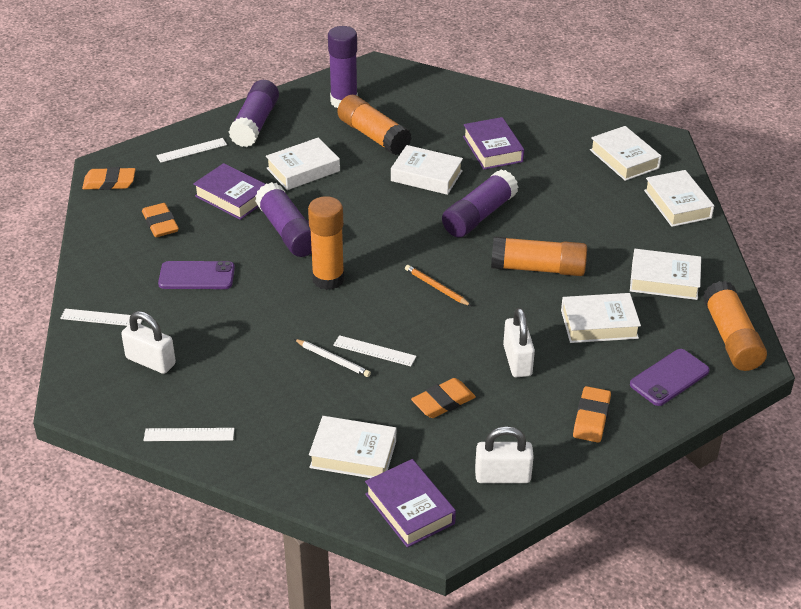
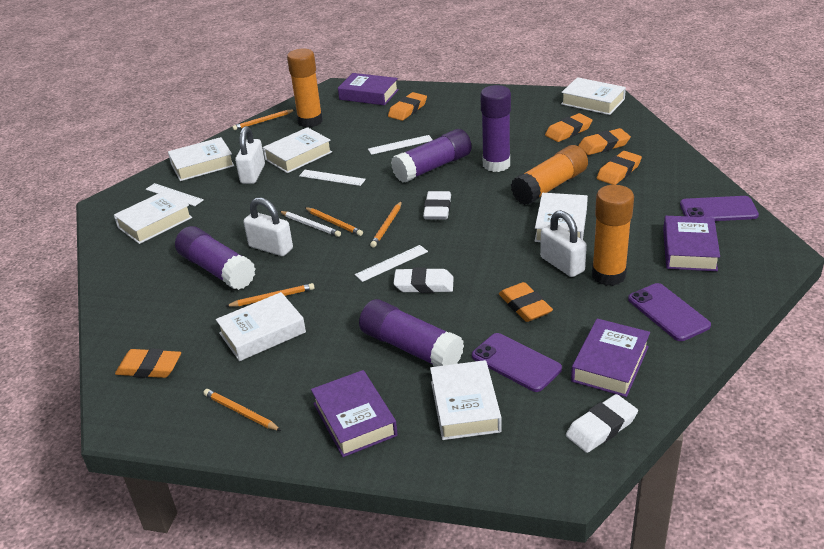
orange eraser: 4 -> 6
orange glue stick: 4 -> 3
orange pencil: 1 -> 5
purple book: 3 -> 4
purple phone: 2 -> 3
white eraser: 0 -> 3

